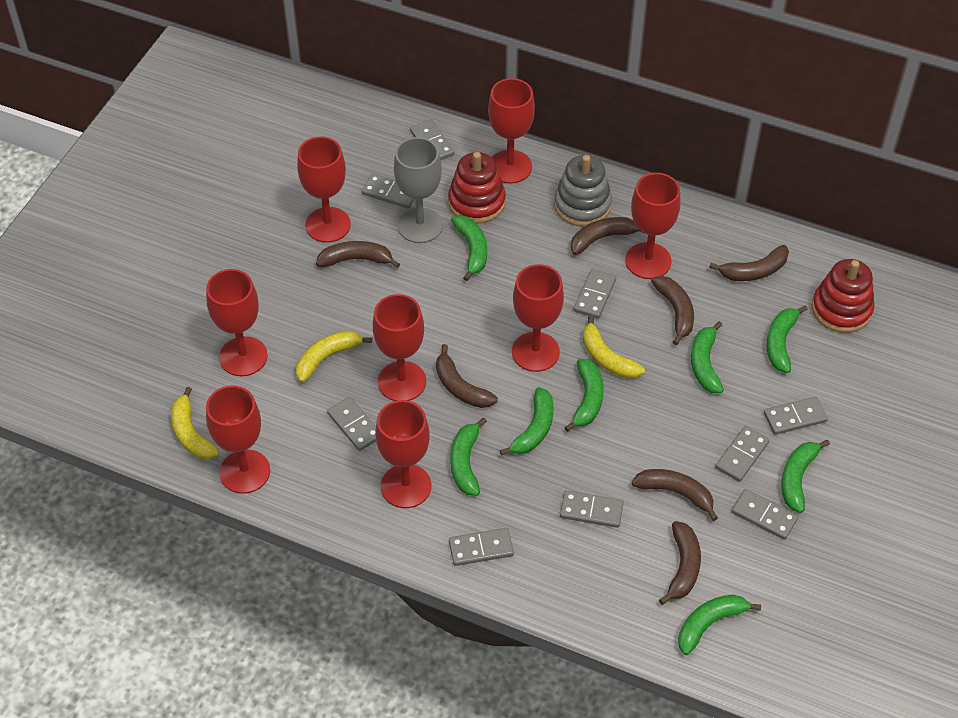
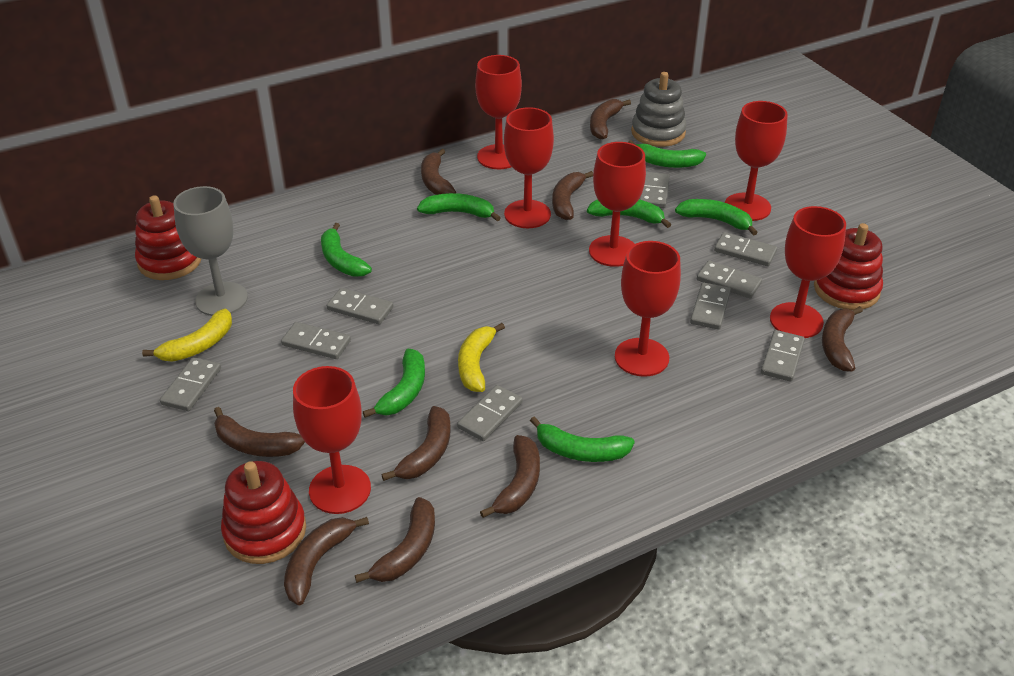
brown banana: 7 -> 9
green banana: 8 -> 7
red goblet: 8 -> 7
red stacking toy: 2 -> 3
yellow banana: 3 -> 2

